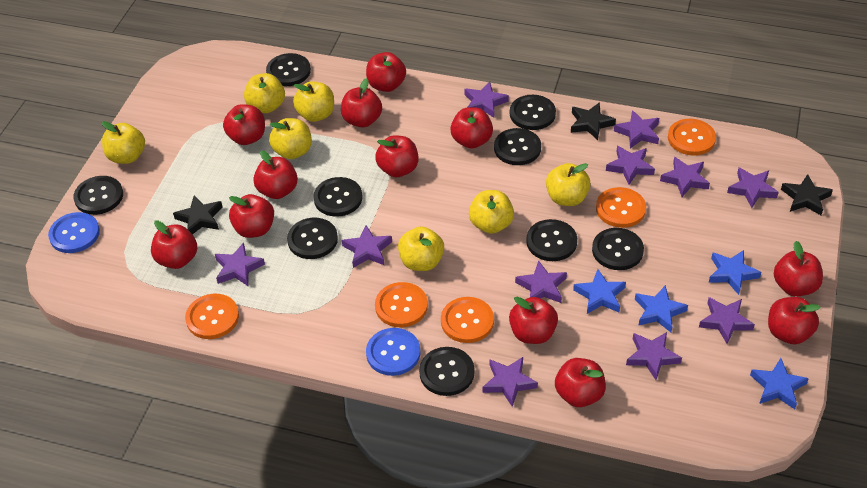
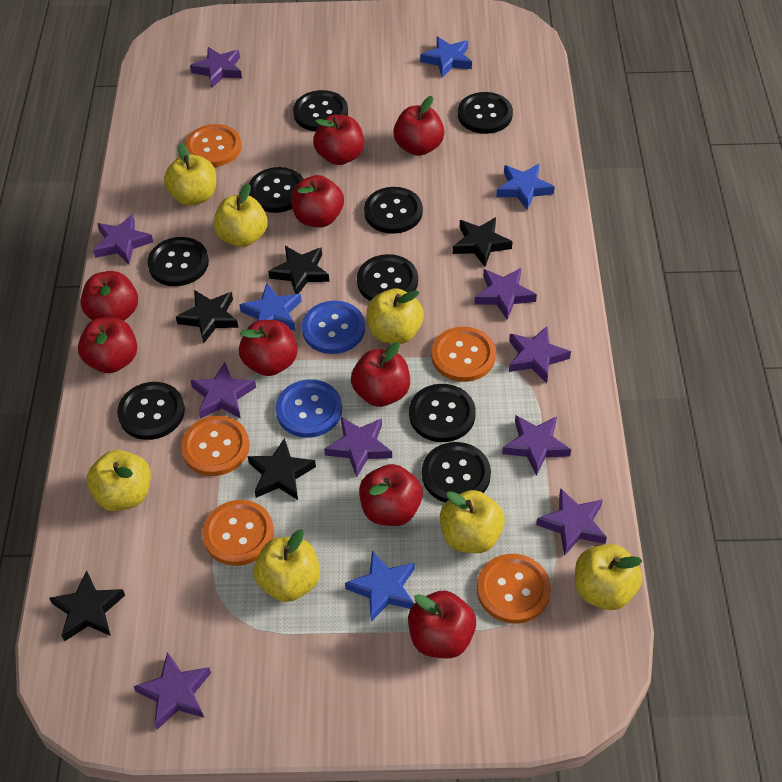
black star: 3 -> 5
purple star: 11 -> 9
red apple: 12 -> 9

